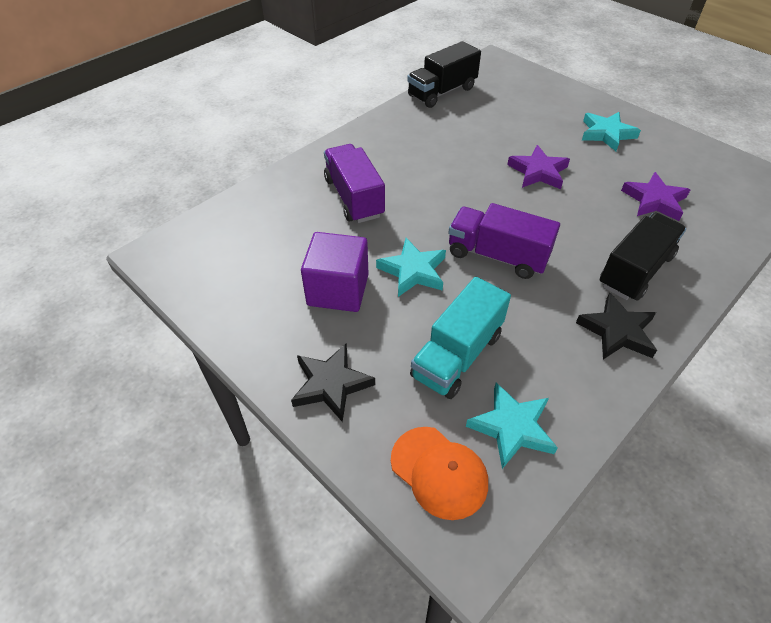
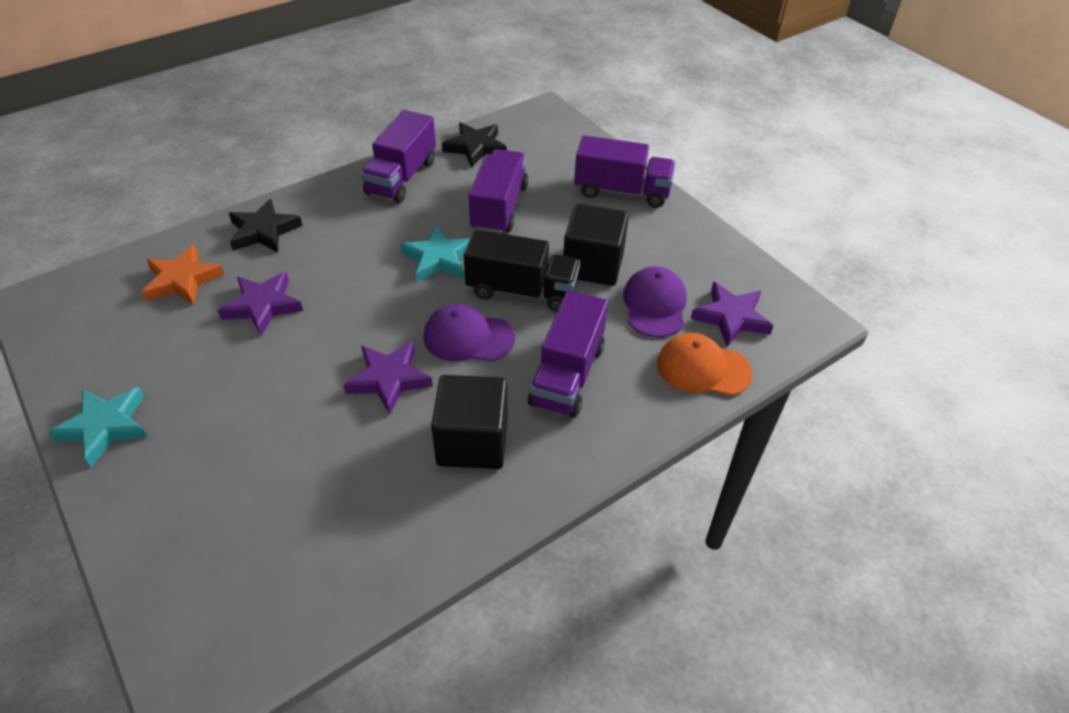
black cube: 0 -> 2
black truck: 2 -> 1
orange star: 0 -> 1
purple cap: 0 -> 2
purple cube: 1 -> 0
purple star: 2 -> 3
purple truck: 2 -> 4
turquoise star: 3 -> 2
turquoise truck: 1 -> 0

